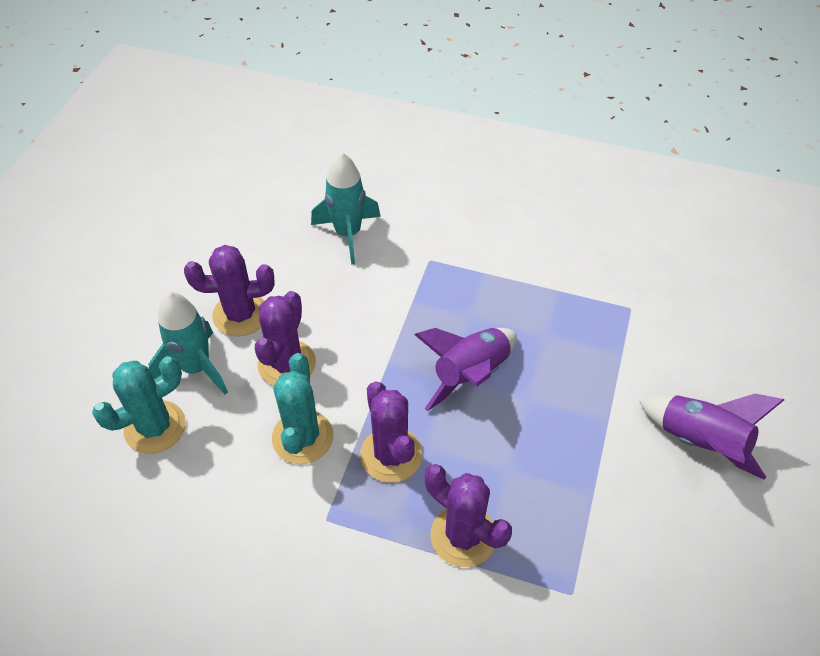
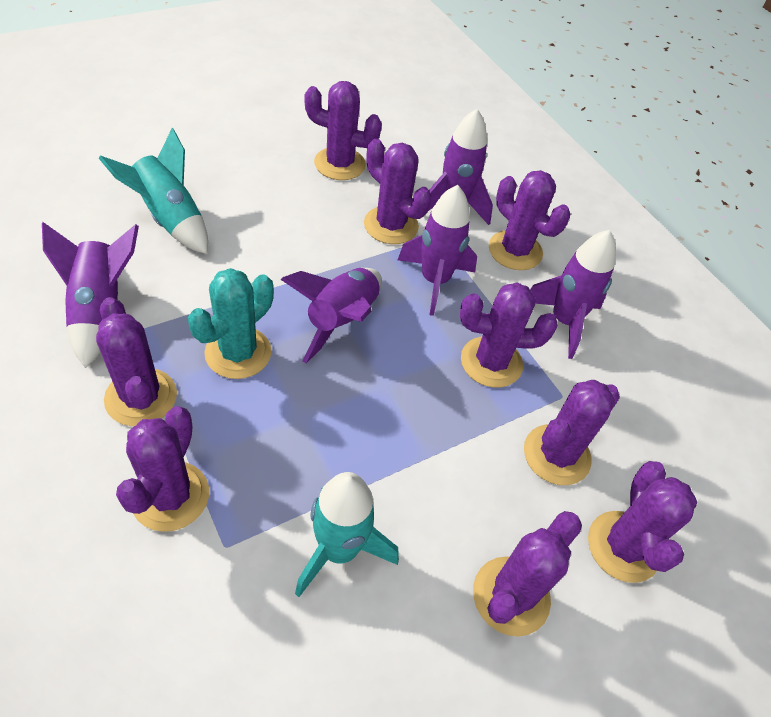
purple cactus: 4 -> 9
purple rocket: 2 -> 5
turquoise cactus: 2 -> 1

